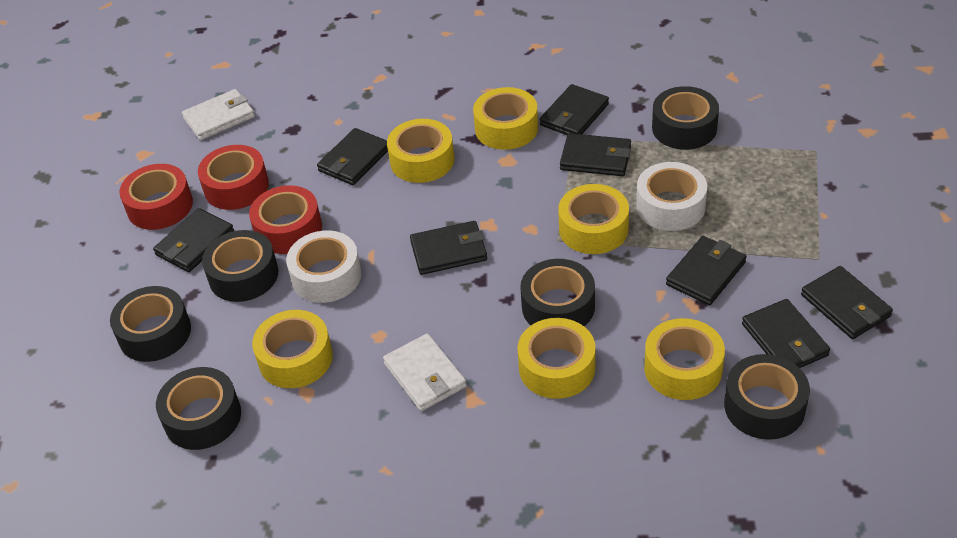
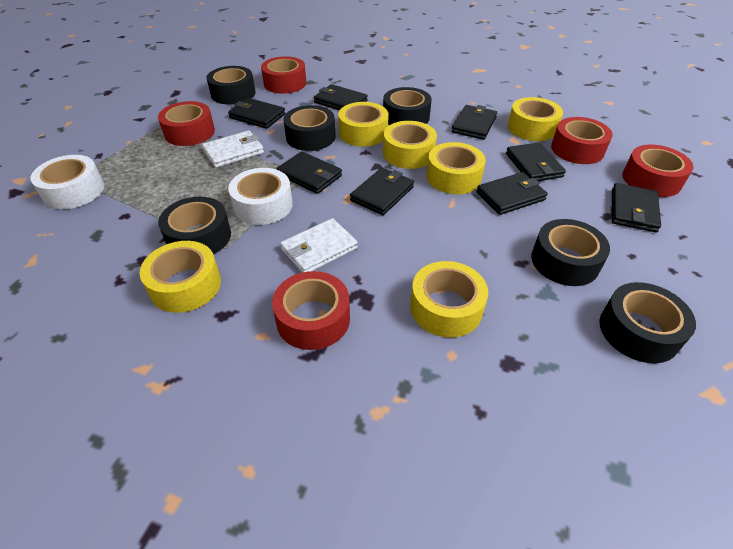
red tape: 3 -> 5

